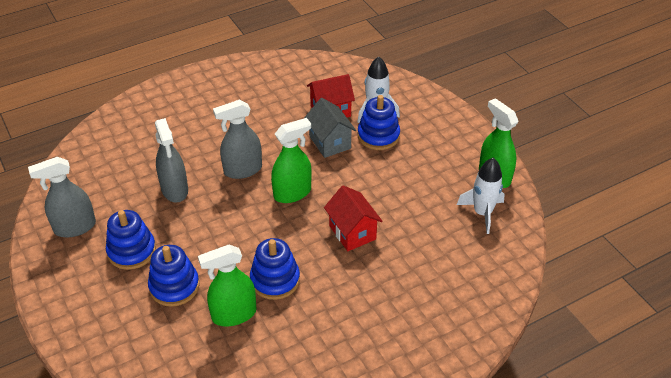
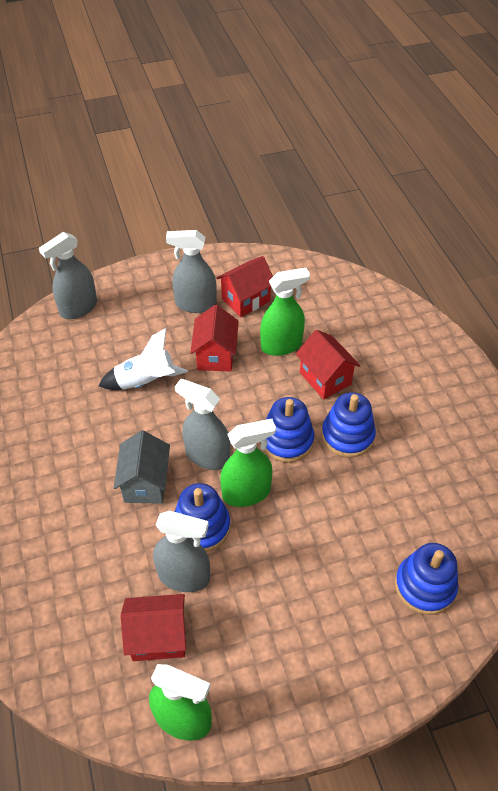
grey spray bottle: 3 -> 4
red house: 2 -> 4
white rocket: 2 -> 1

